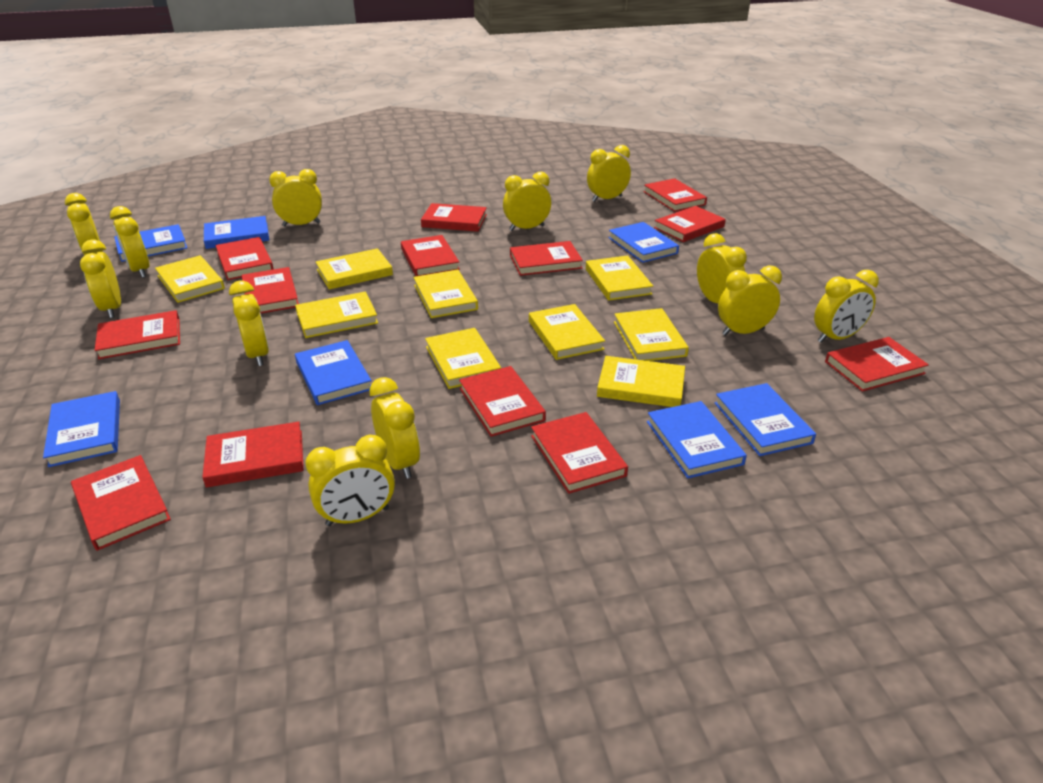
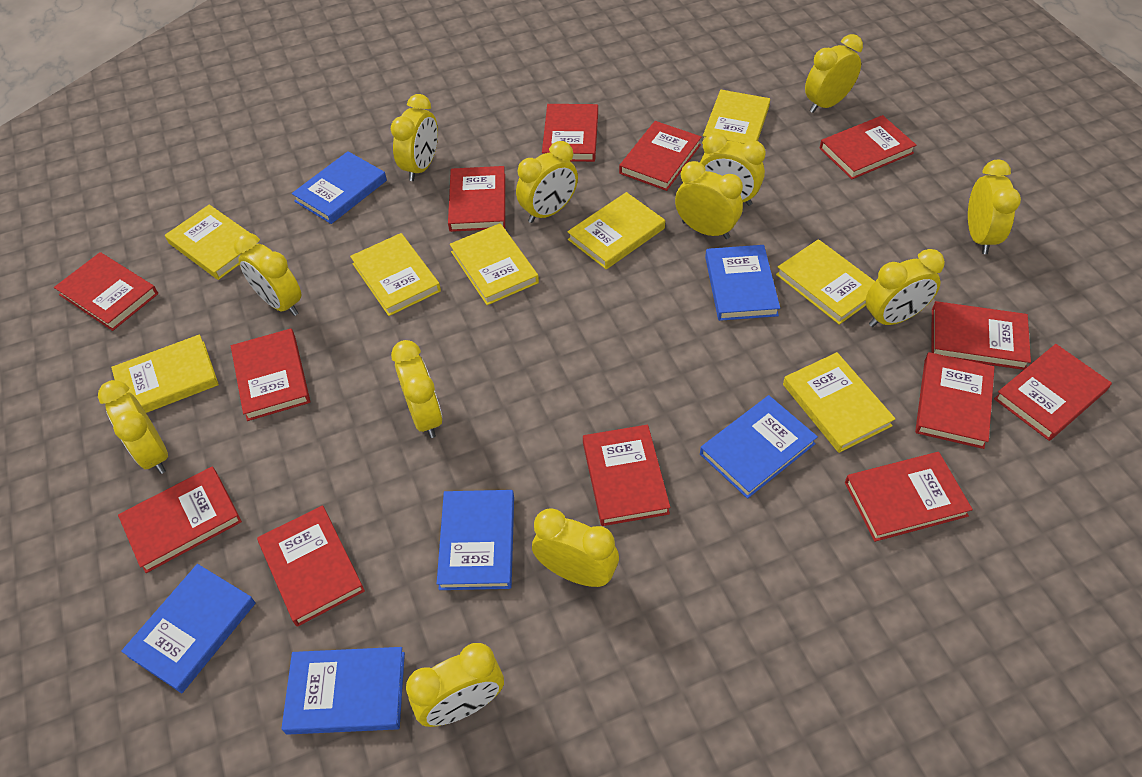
blue book: 7 -> 6
yellow book: 9 -> 8

